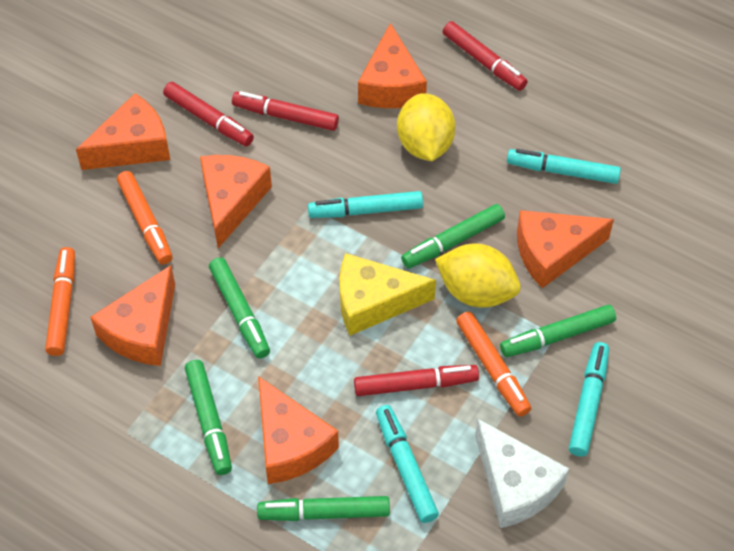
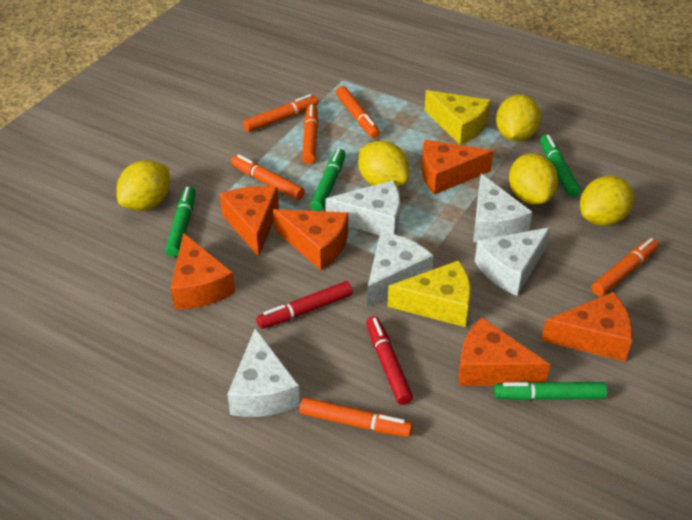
green marker: 5 -> 4
orange marker: 3 -> 6
red marker: 4 -> 2
turquoise marker: 4 -> 0
white cheese: 1 -> 5
yellow cheese: 1 -> 2
yellow lemon: 2 -> 5

